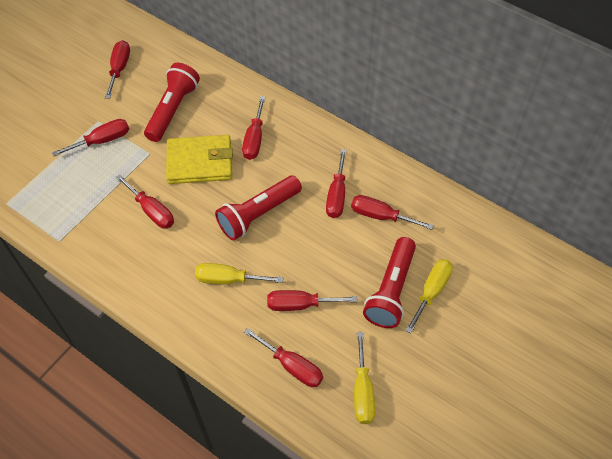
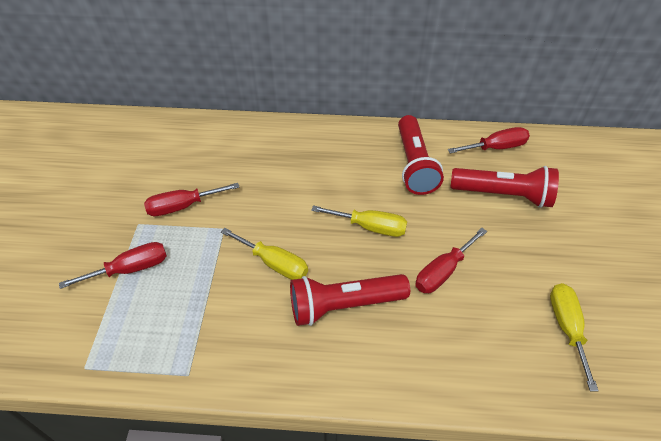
red screwdriver: 8 -> 4
yellow wallet: 1 -> 0

